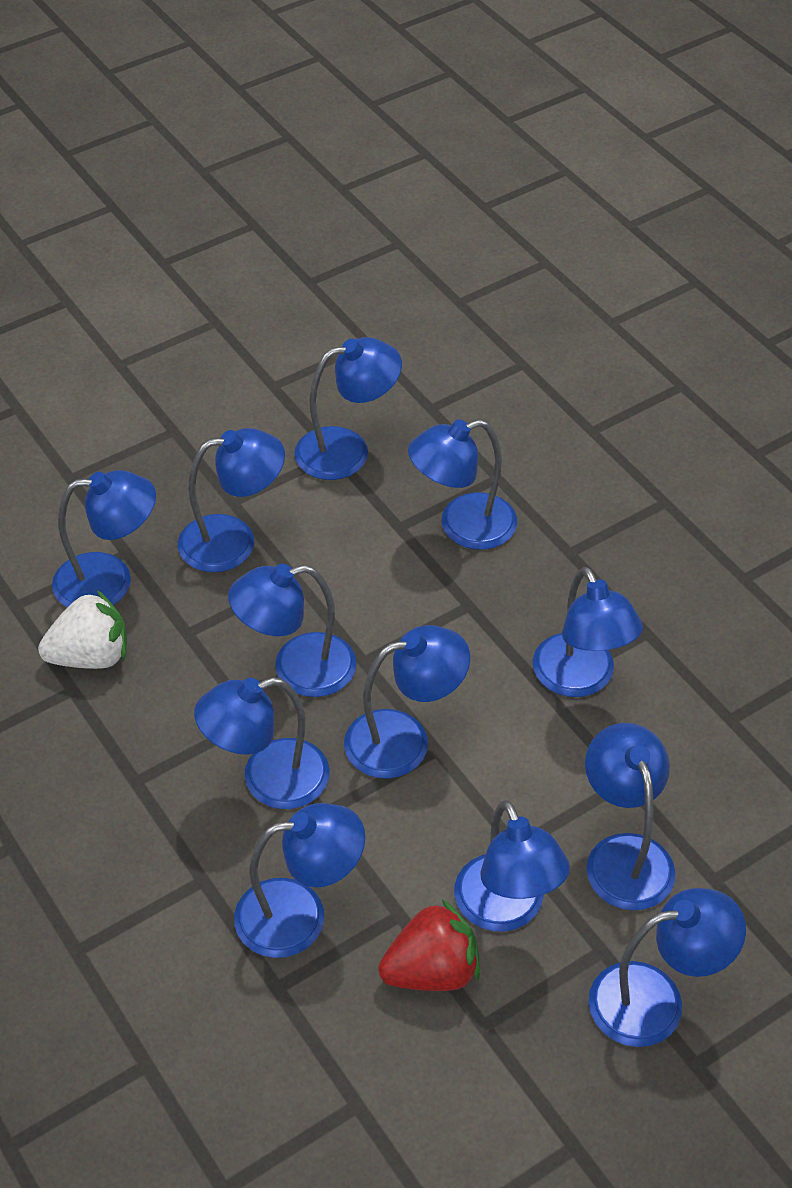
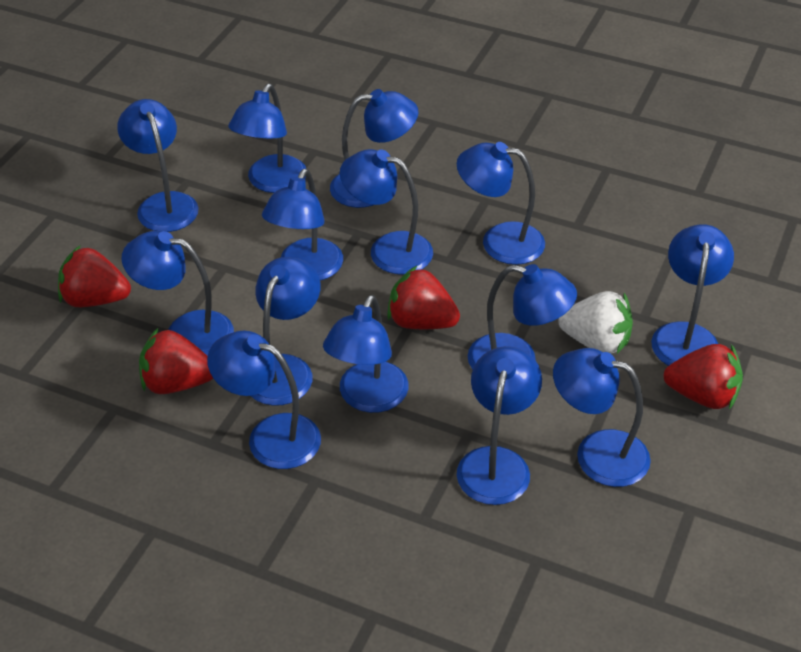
blue lamp: 12 -> 14
red strawberry: 1 -> 4

